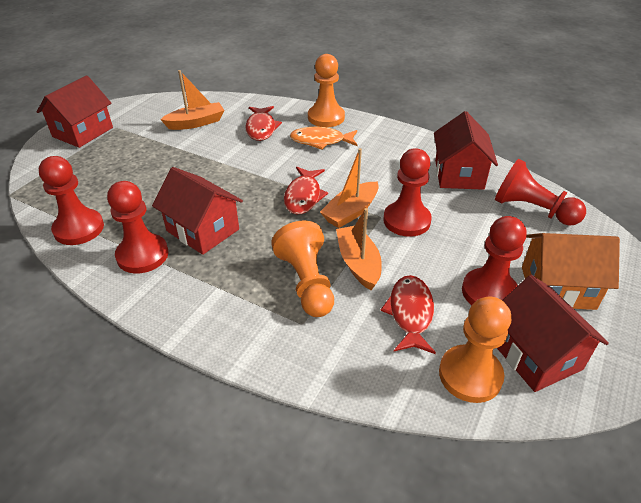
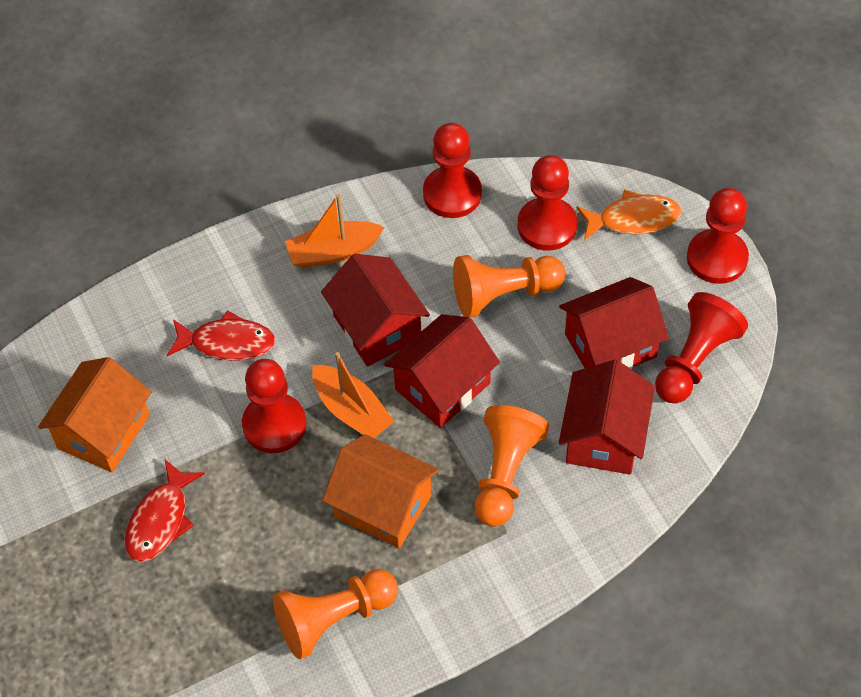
orange boat: 3 -> 2
orange house: 1 -> 2
red fish: 3 -> 2

